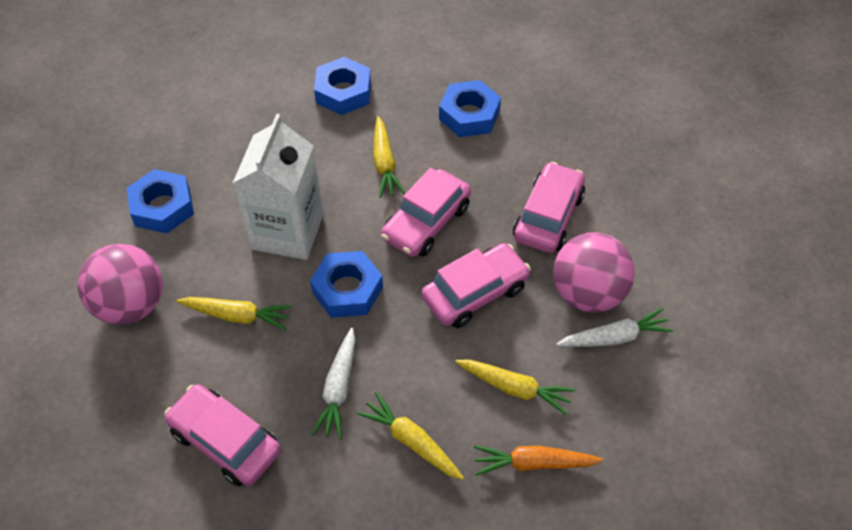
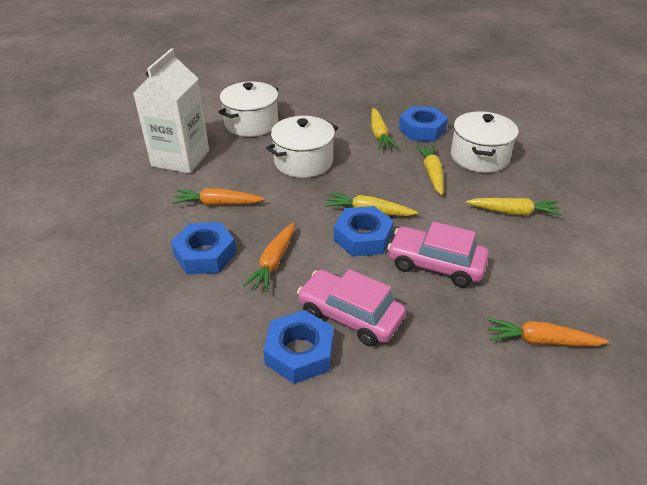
orange carrot: 1 -> 3
pink ball: 2 -> 0
pink car: 4 -> 2
white carrot: 2 -> 0
white pot: 0 -> 3

